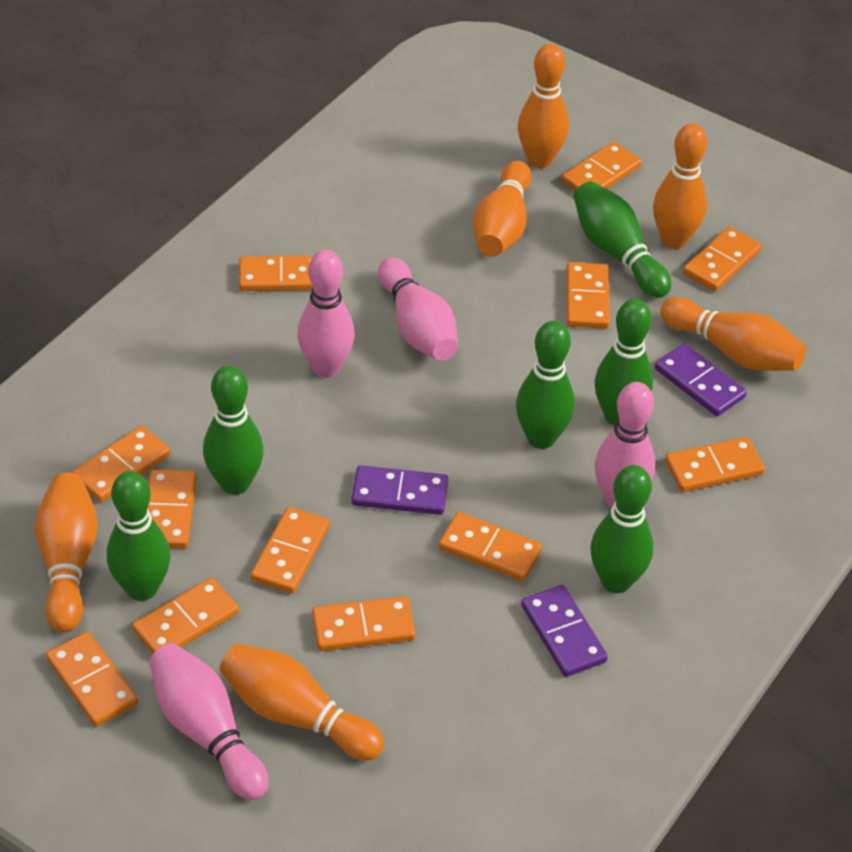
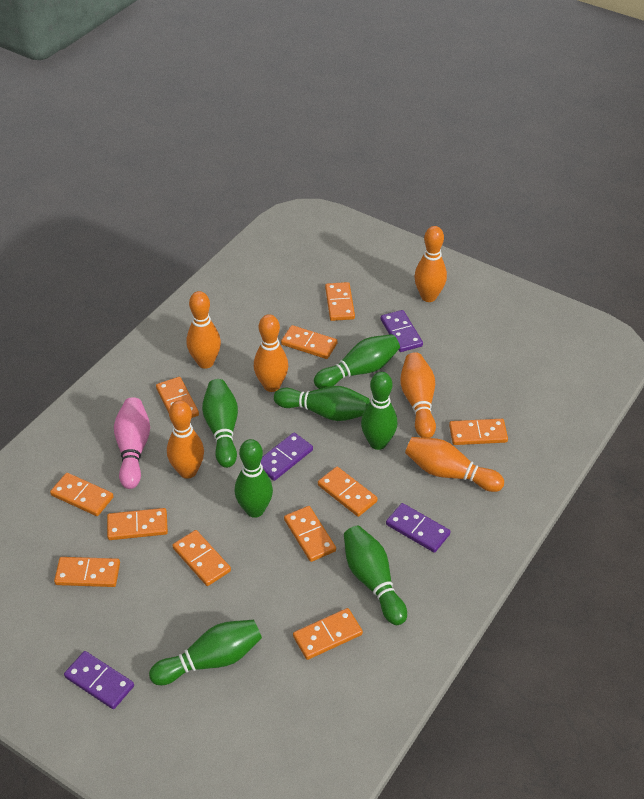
green bowling pin: 6 -> 7
orange domino: 12 -> 11
pink bowling pin: 4 -> 1
purple domino: 3 -> 4

